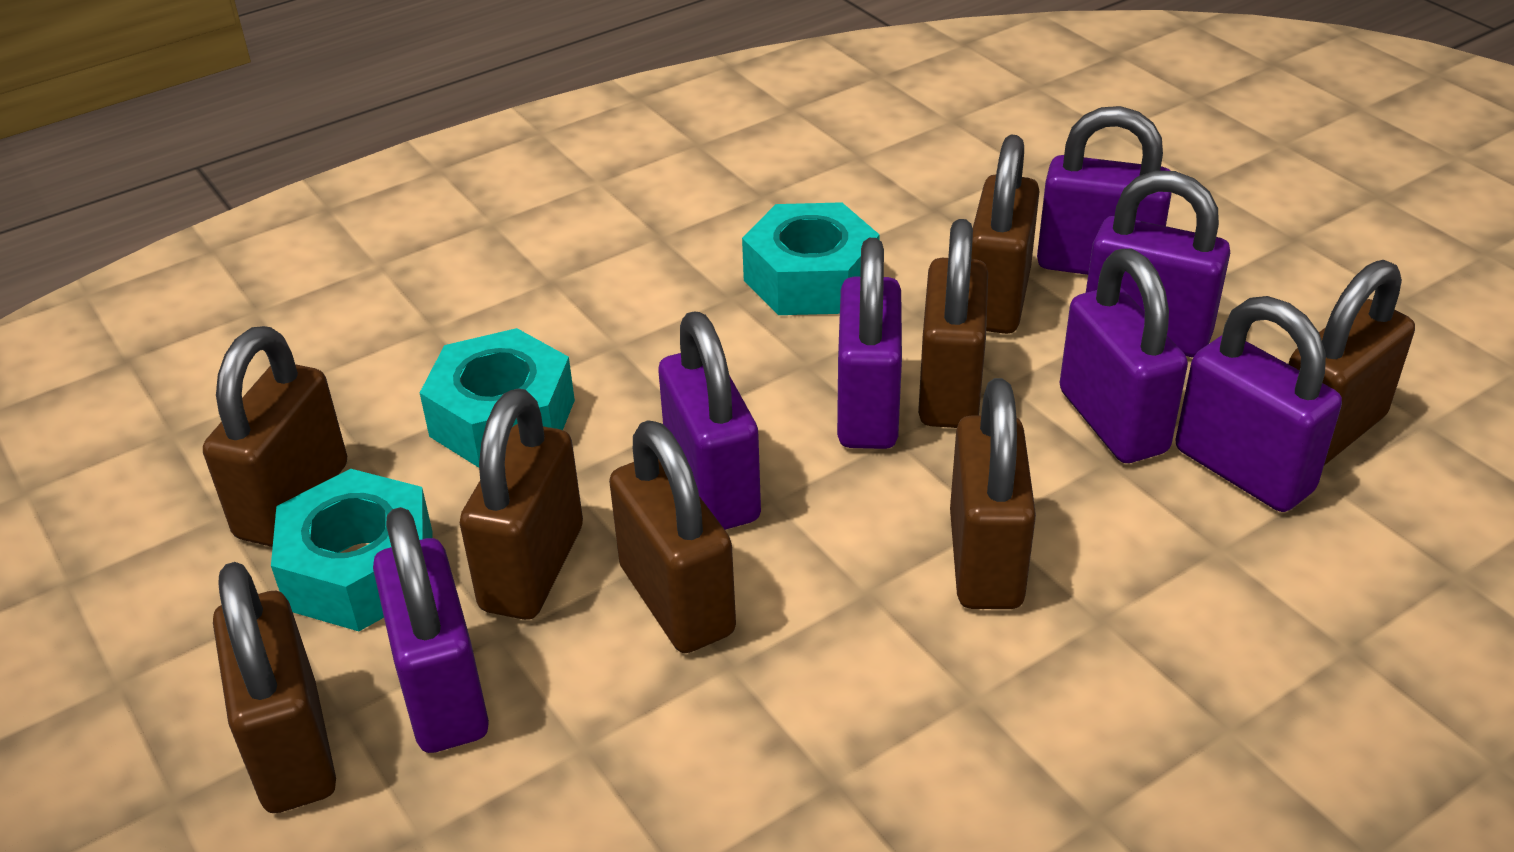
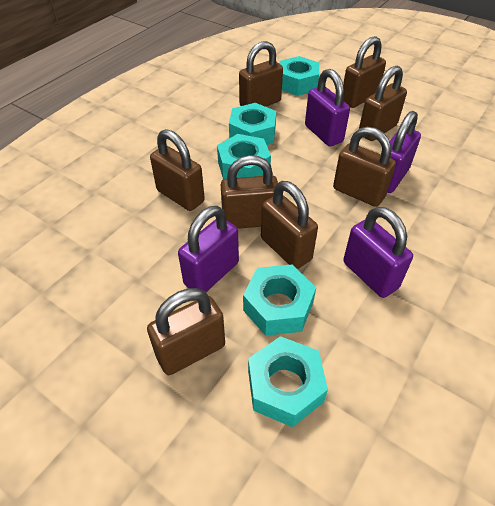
purple padlock: 7 -> 4
turquoise nut: 3 -> 5

